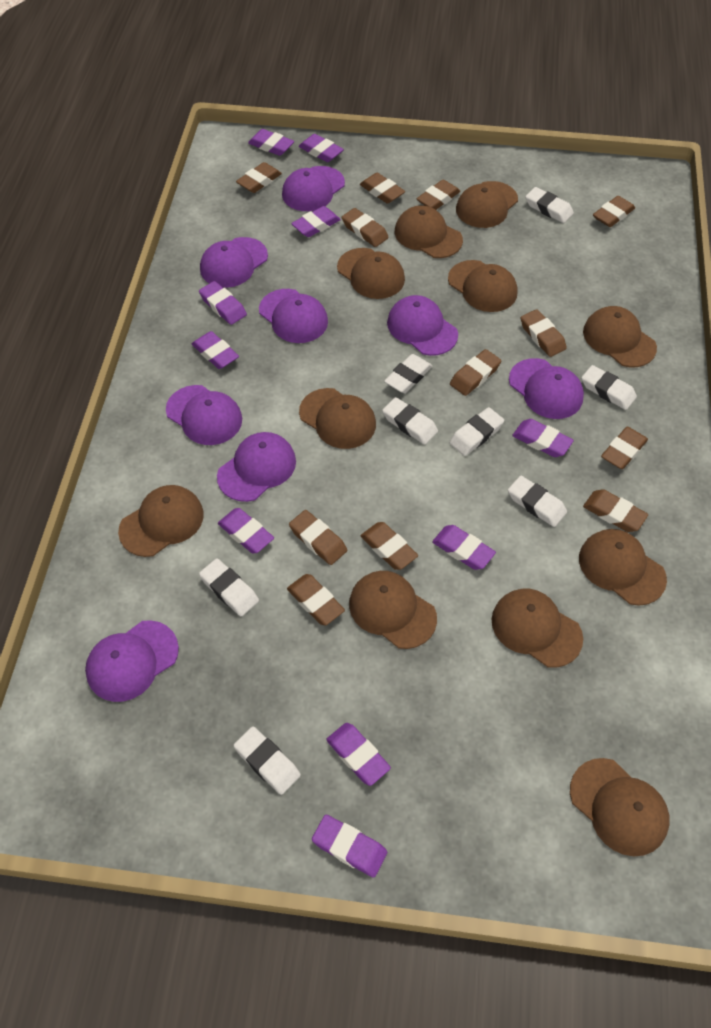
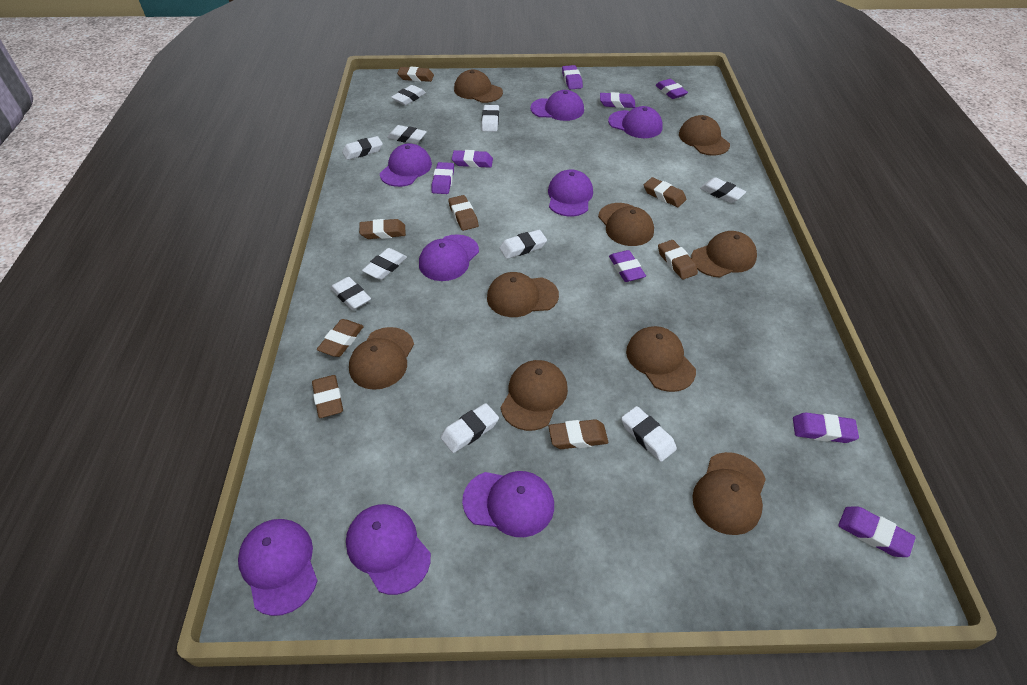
brown cap: 11 -> 9
brown eraser: 12 -> 8
purple eraser: 10 -> 8
white eraser: 8 -> 10

